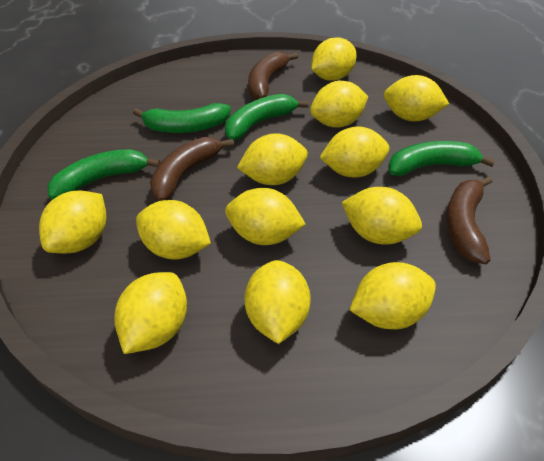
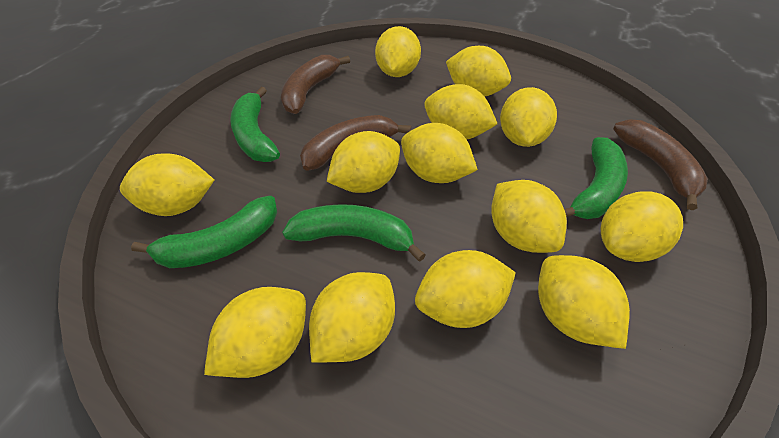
yellow lemon: 12 -> 13

